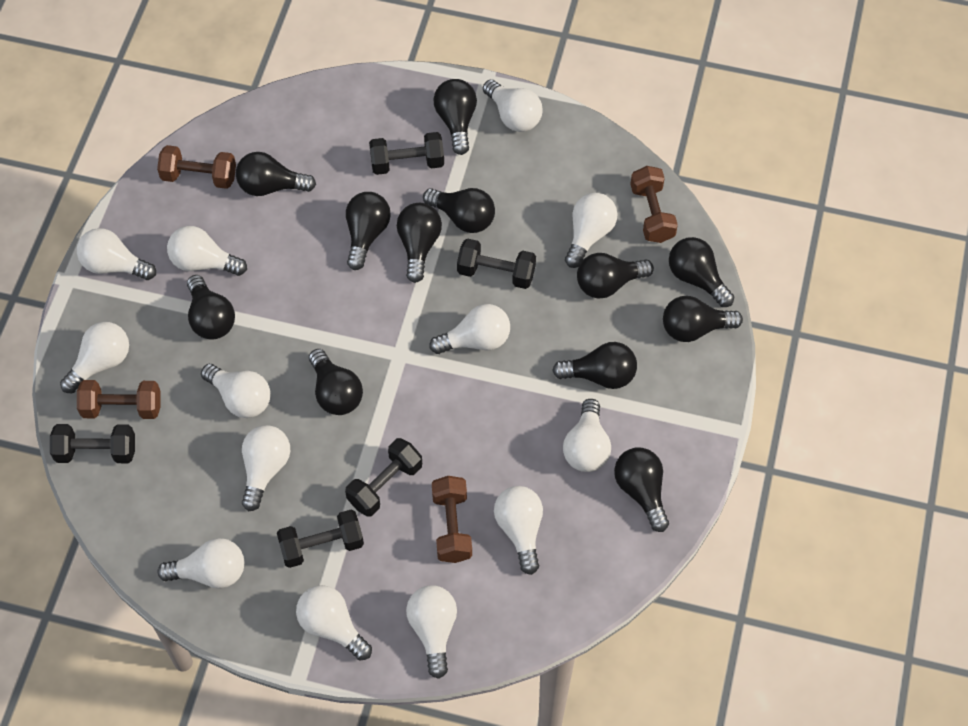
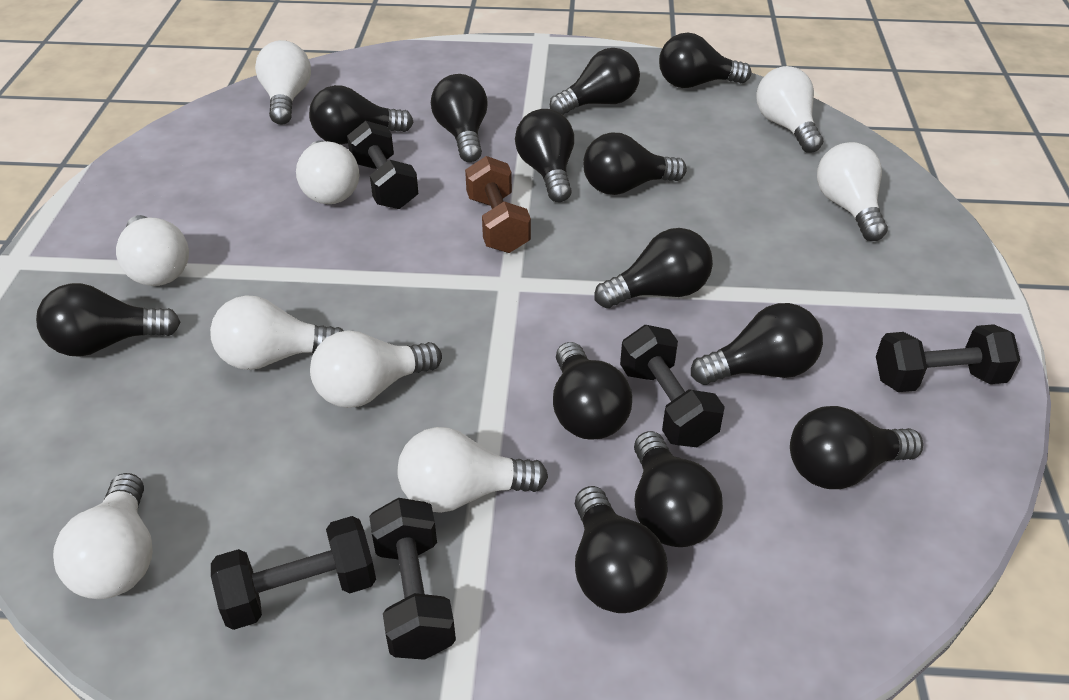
black light bulb: 12 -> 13
brown dumbbell: 4 -> 1
white light bulb: 13 -> 9

